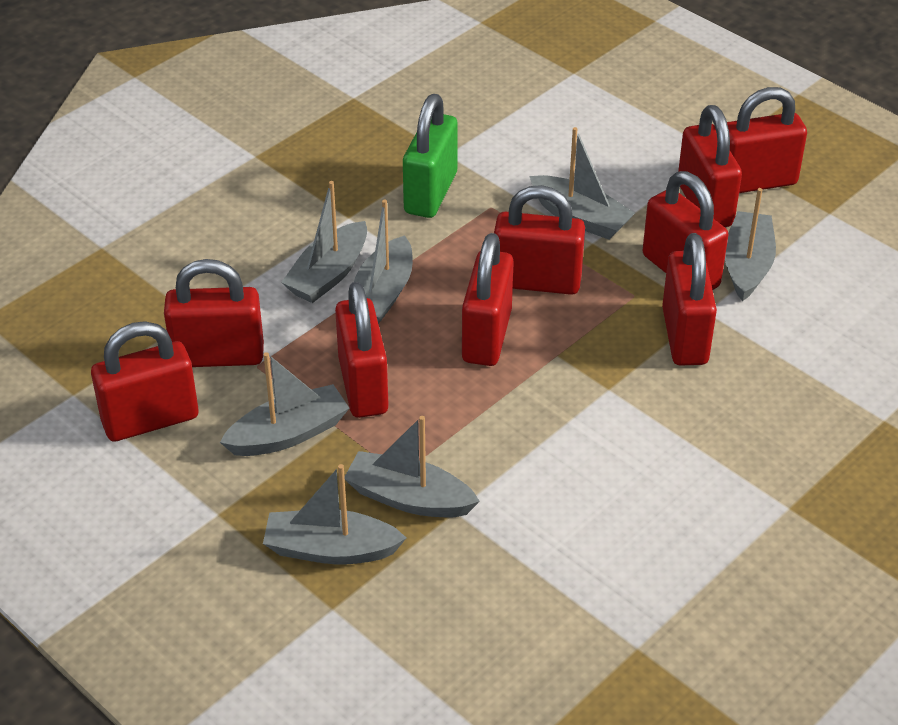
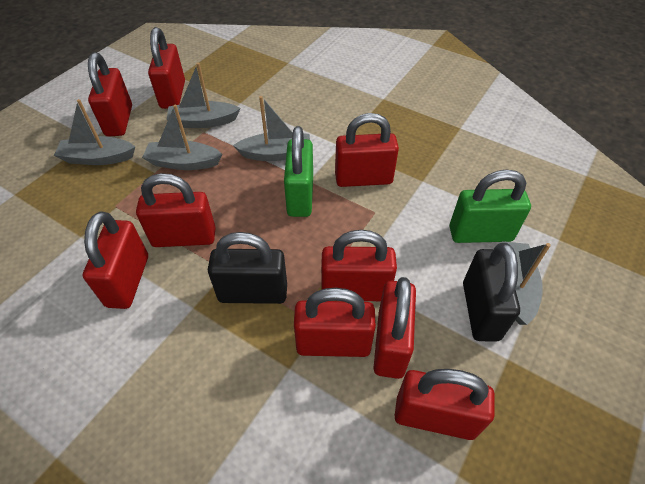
black padlock: 0 -> 2
green padlock: 1 -> 2
grey boat: 7 -> 5

